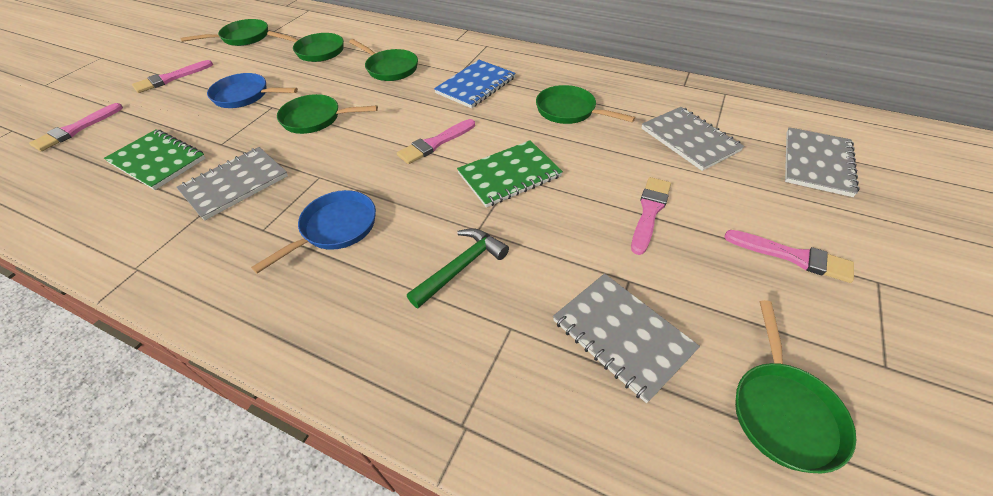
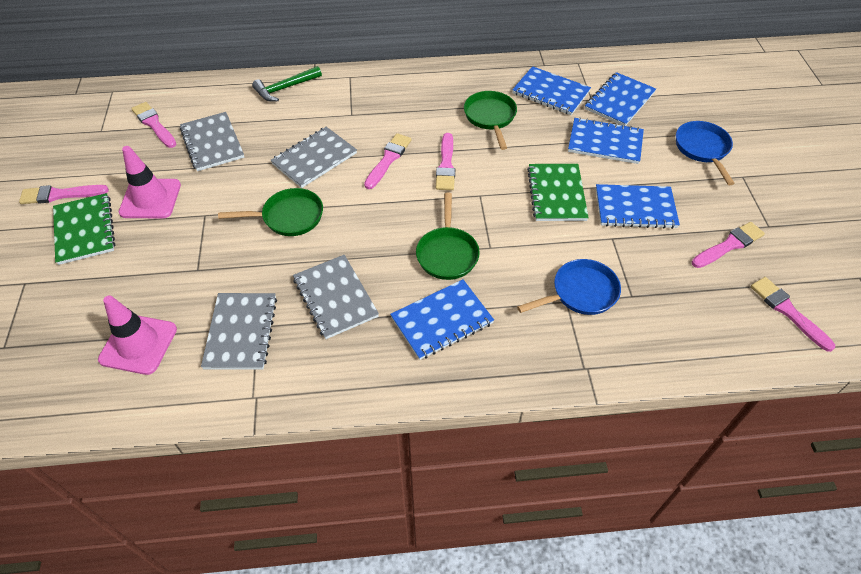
blue notebook: 1 -> 5
green pan: 6 -> 3
pink brush: 5 -> 6
pink traffic cone: 0 -> 2

